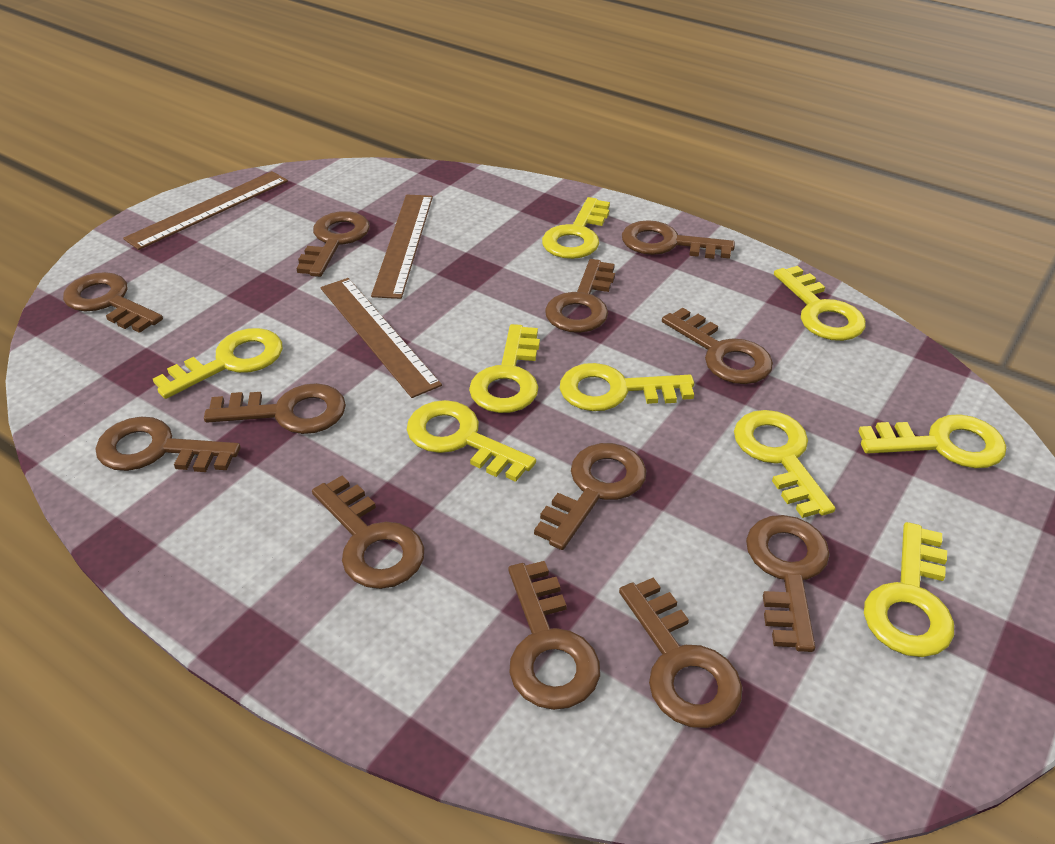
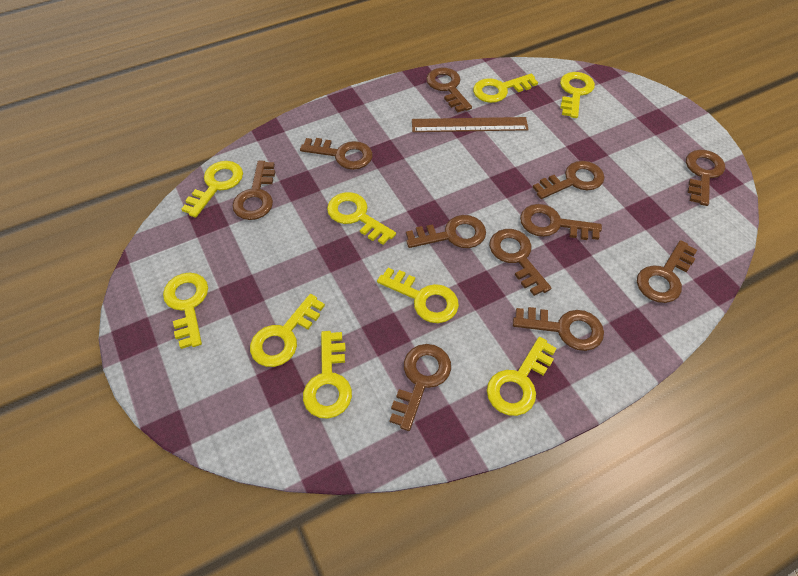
brown key: 12 -> 11
brown ruler: 3 -> 1

